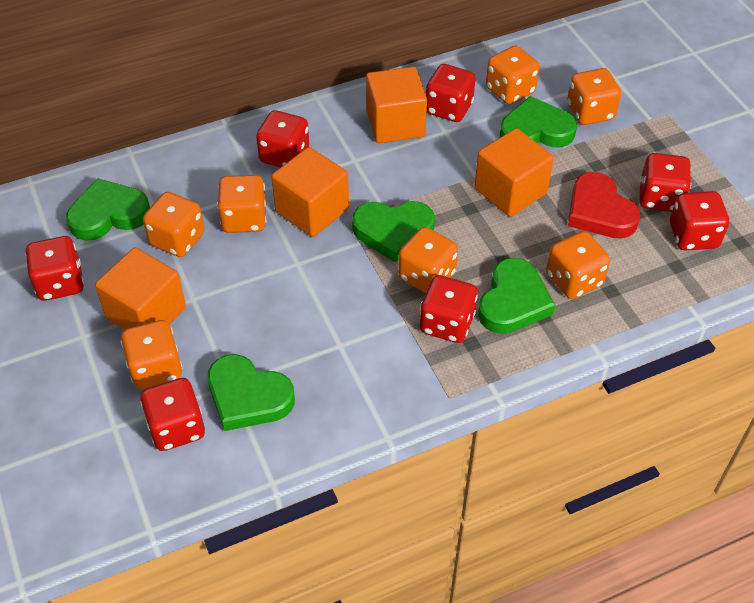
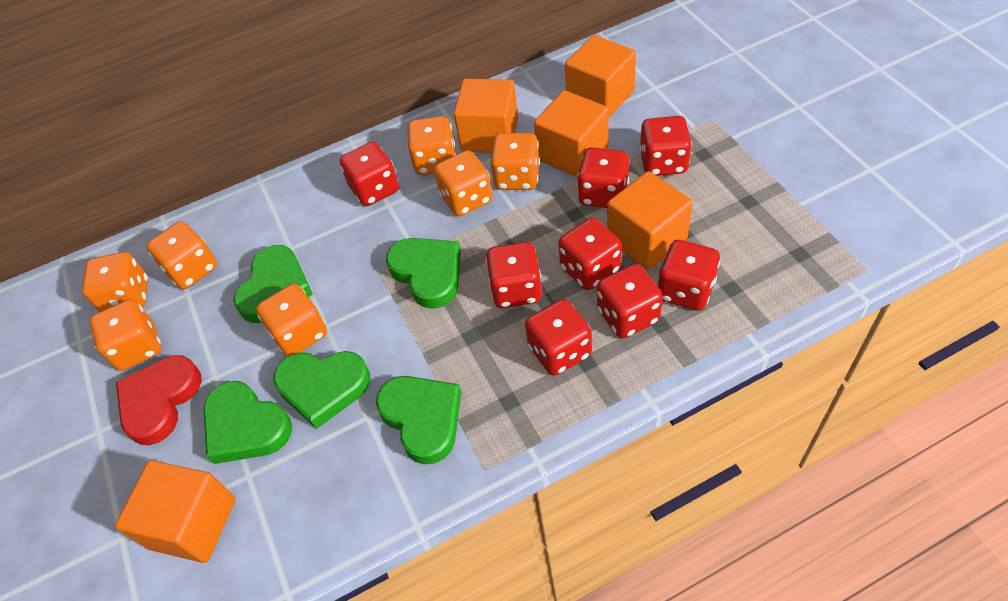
orange cube: 4 -> 5
red dice: 7 -> 8

